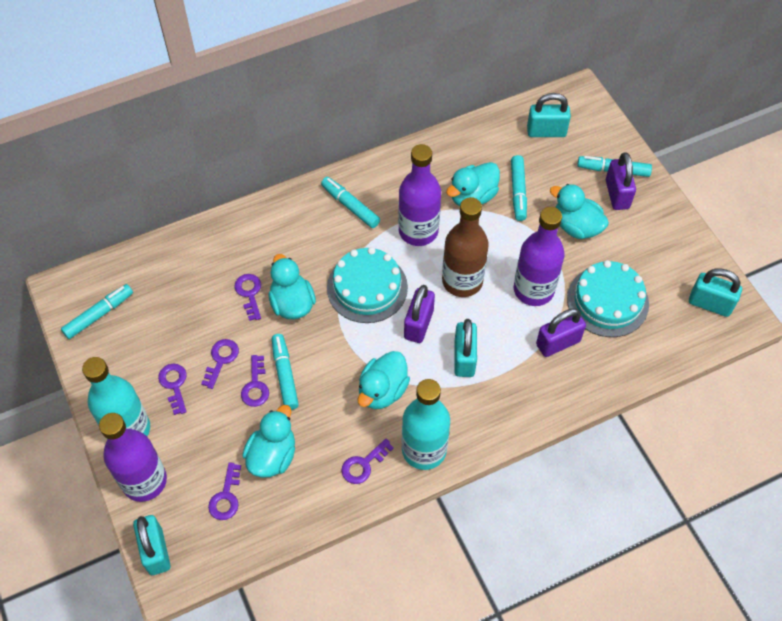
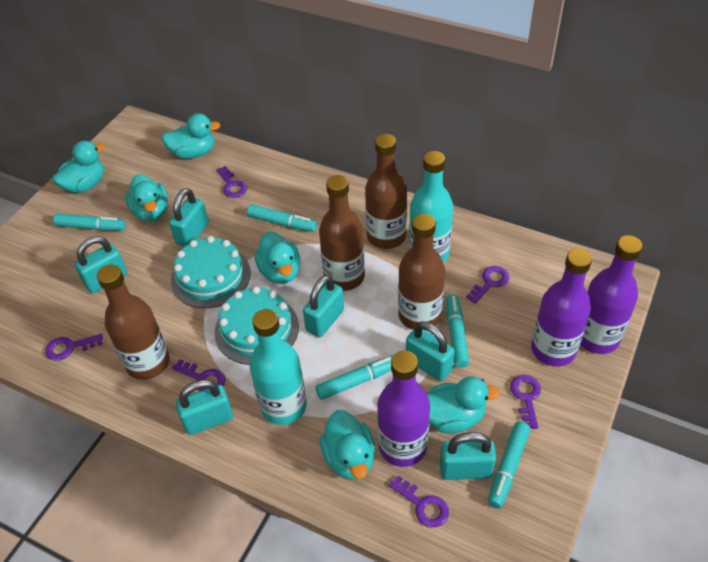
brown bottle: 1 -> 4
purple padlock: 3 -> 0
turquoise duck: 5 -> 6
turquoise padlock: 4 -> 6

